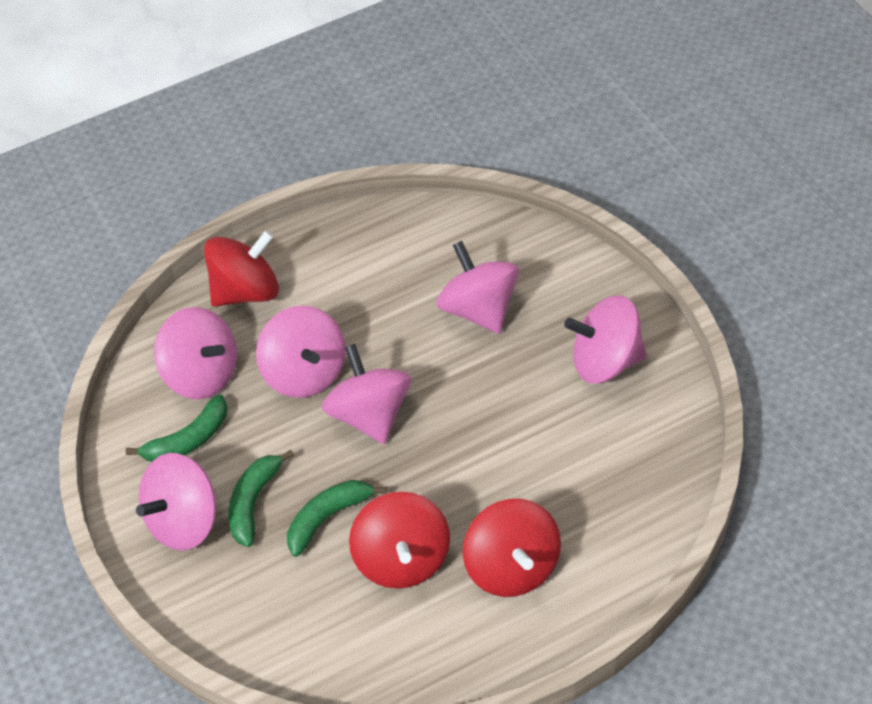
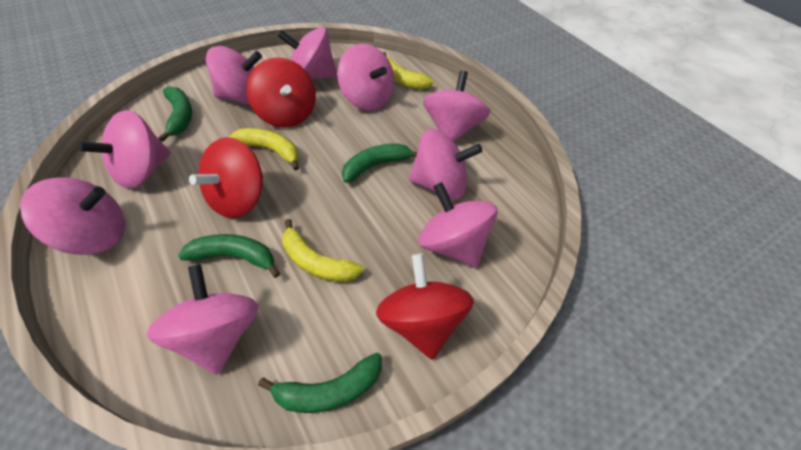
green banana: 3 -> 4
pink spinning top: 6 -> 9
yellow banana: 0 -> 3

